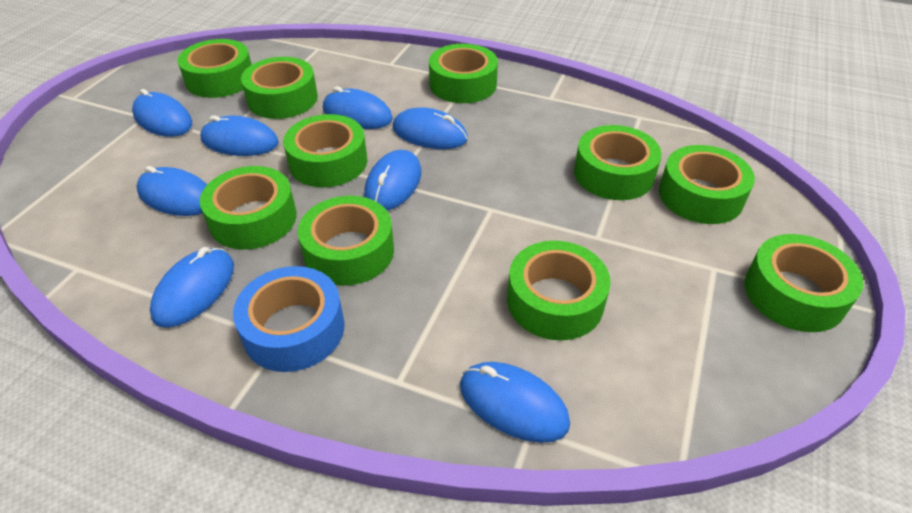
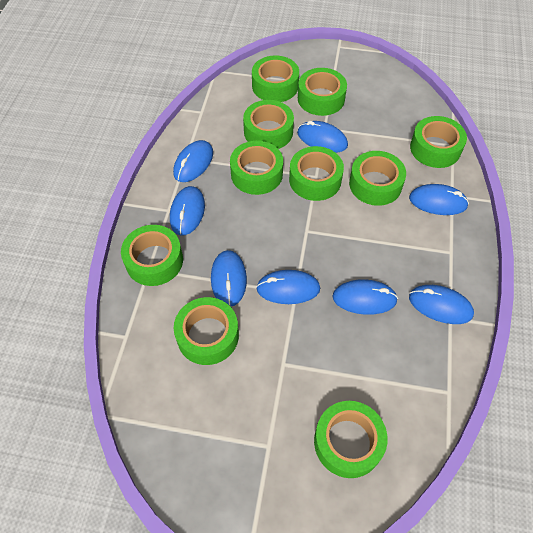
blue tape: 1 -> 0

